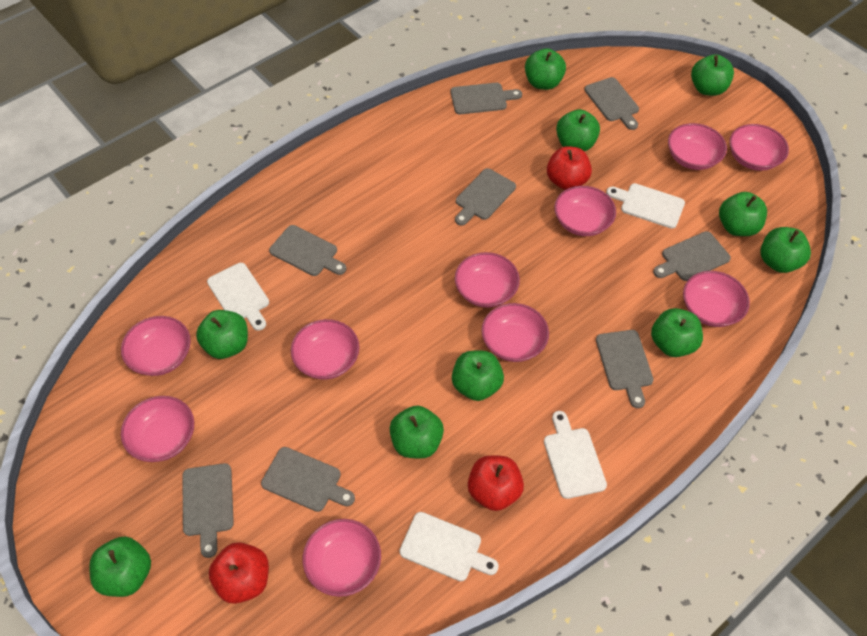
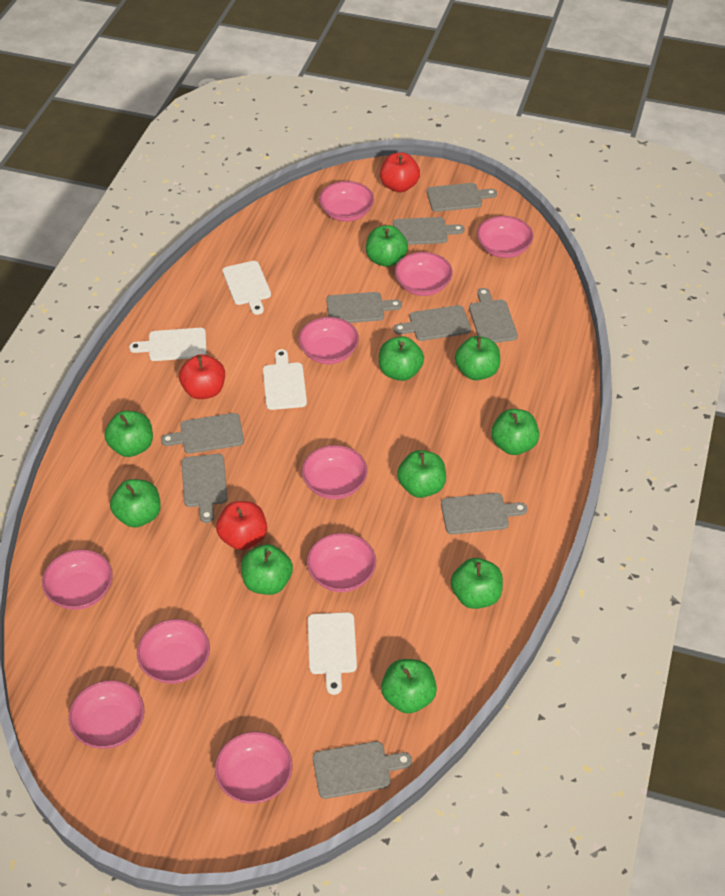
grey cutting board: 8 -> 9

